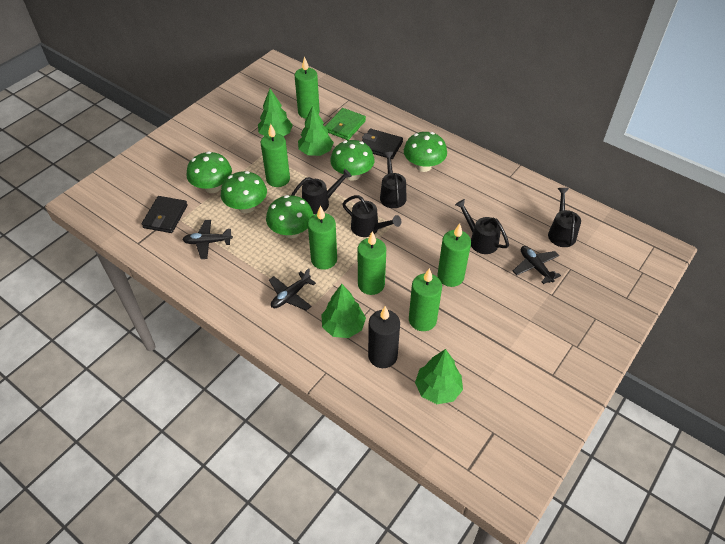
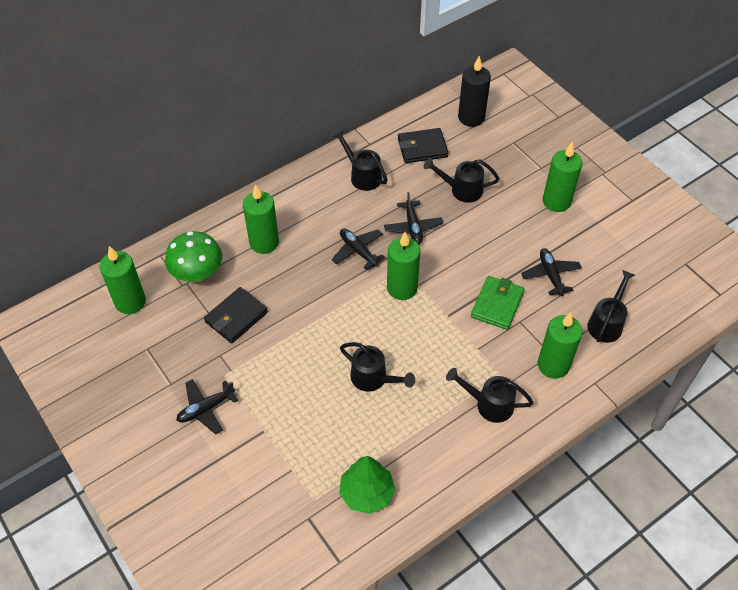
black plane: 3 -> 4
green candle: 6 -> 5
green mushroom: 5 -> 1
green tree: 4 -> 1

